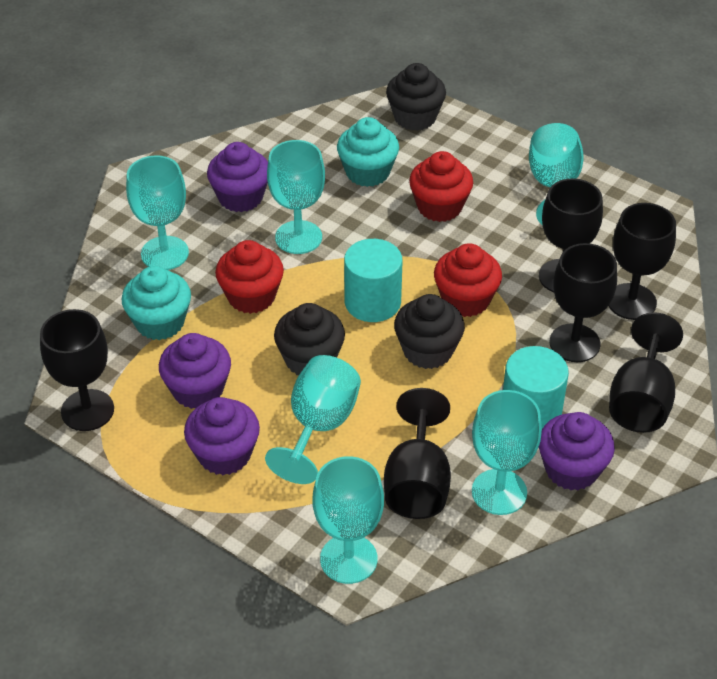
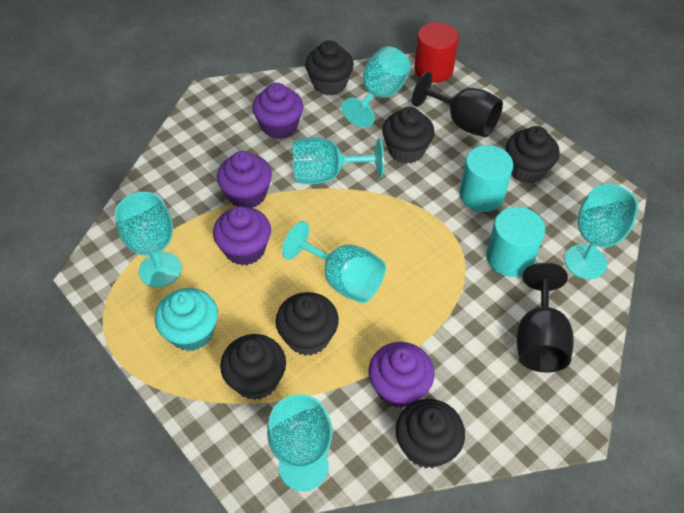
black cupcake: 3 -> 6
black goblet: 6 -> 2
red cupcake: 3 -> 0
red cylinder: 0 -> 1
turquoise cupcake: 2 -> 1

